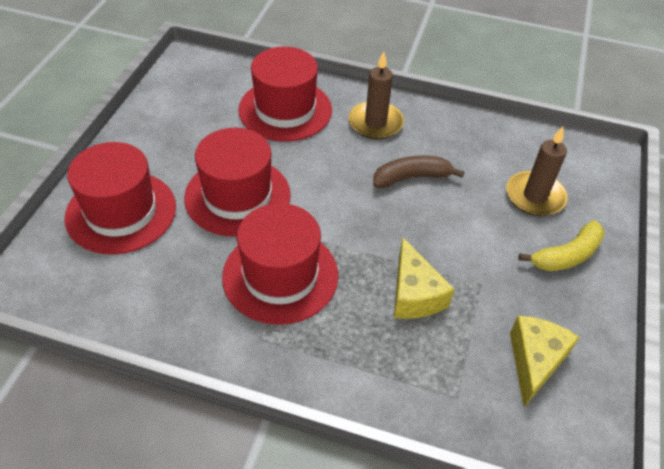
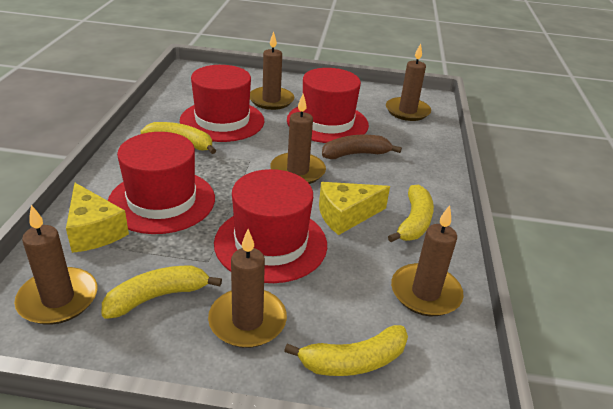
brown candle: 2 -> 6
yellow banana: 1 -> 4

